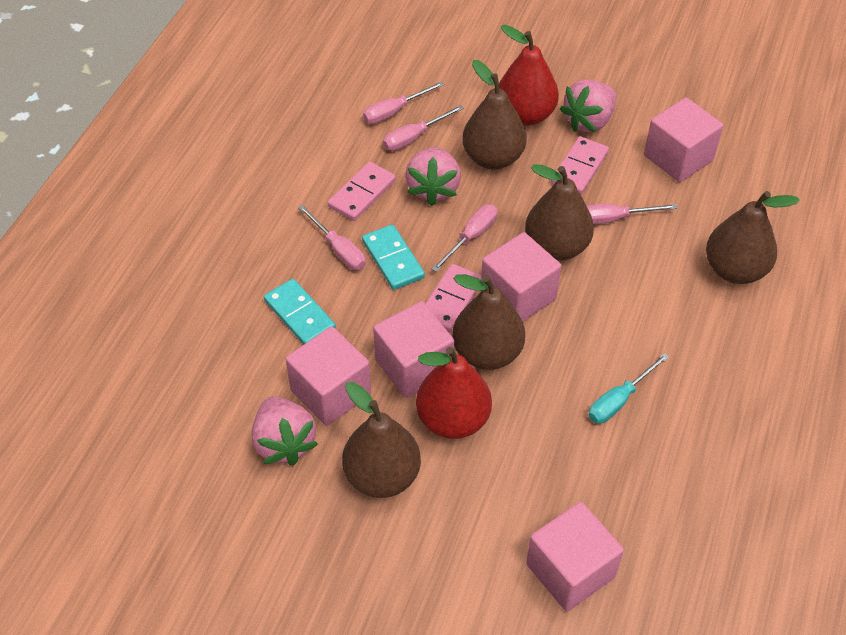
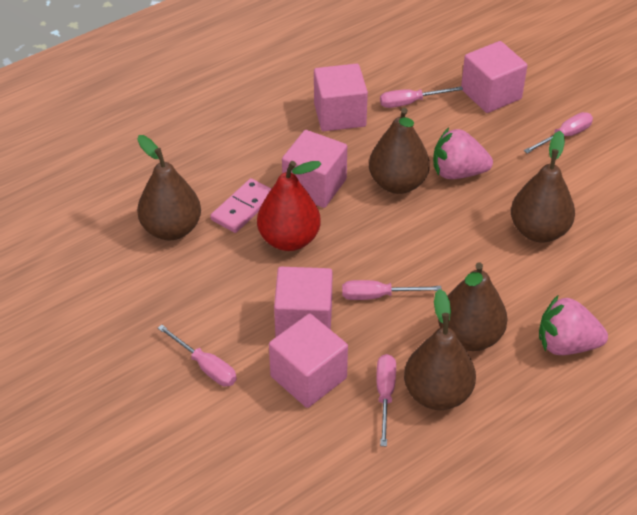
pink domino: 3 -> 1
pink strawberry: 3 -> 2
red pear: 2 -> 1
turquoise domino: 2 -> 0
turquoise screwdriver: 1 -> 0

